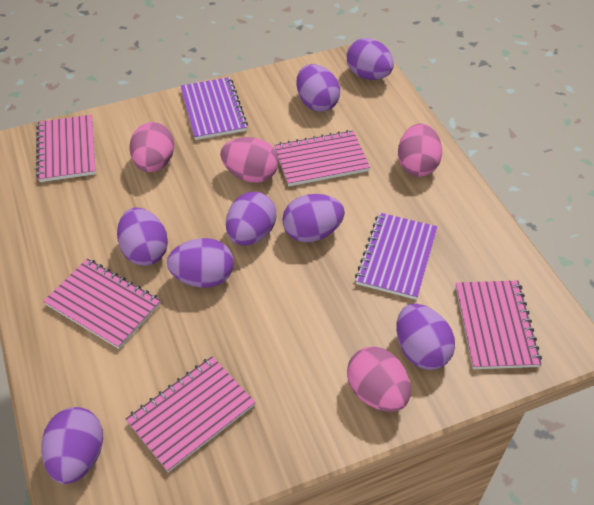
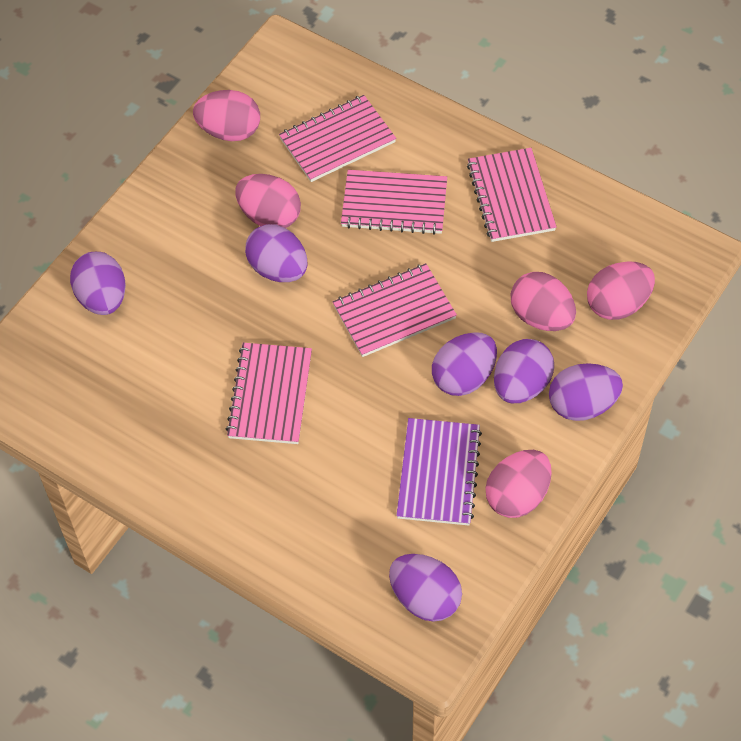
pink egg: 4 -> 5
purple egg: 8 -> 6
purple notebook: 2 -> 1

